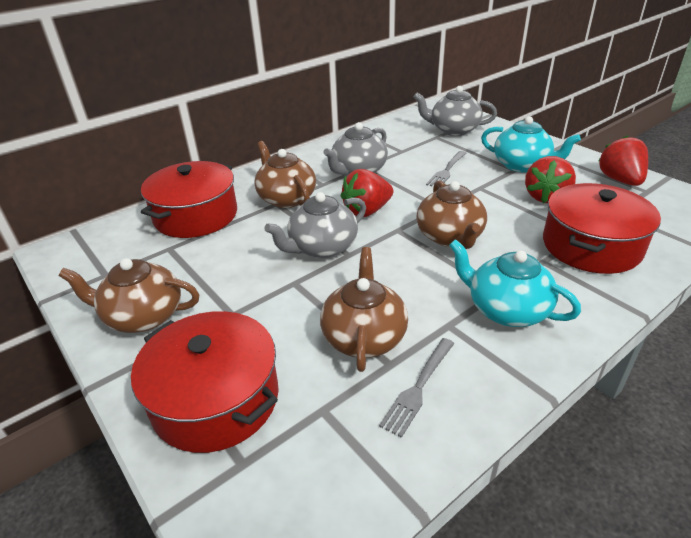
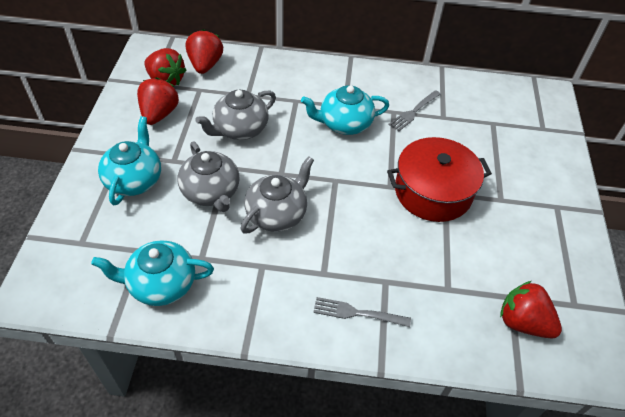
brown teapot: 4 -> 0
red pot: 3 -> 1
red strawberry: 3 -> 4
turquoise teapot: 2 -> 3

